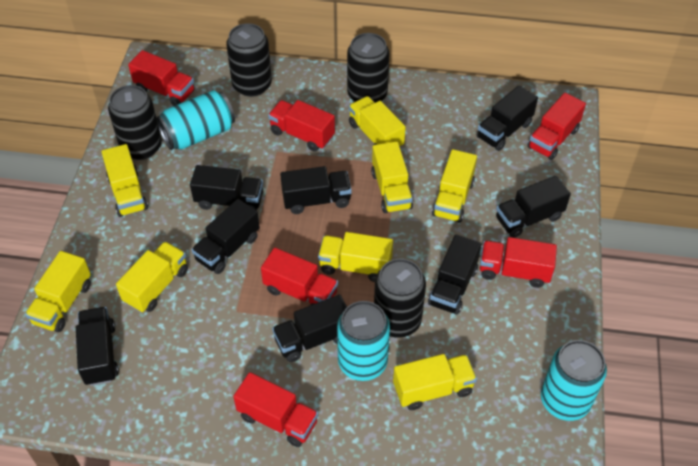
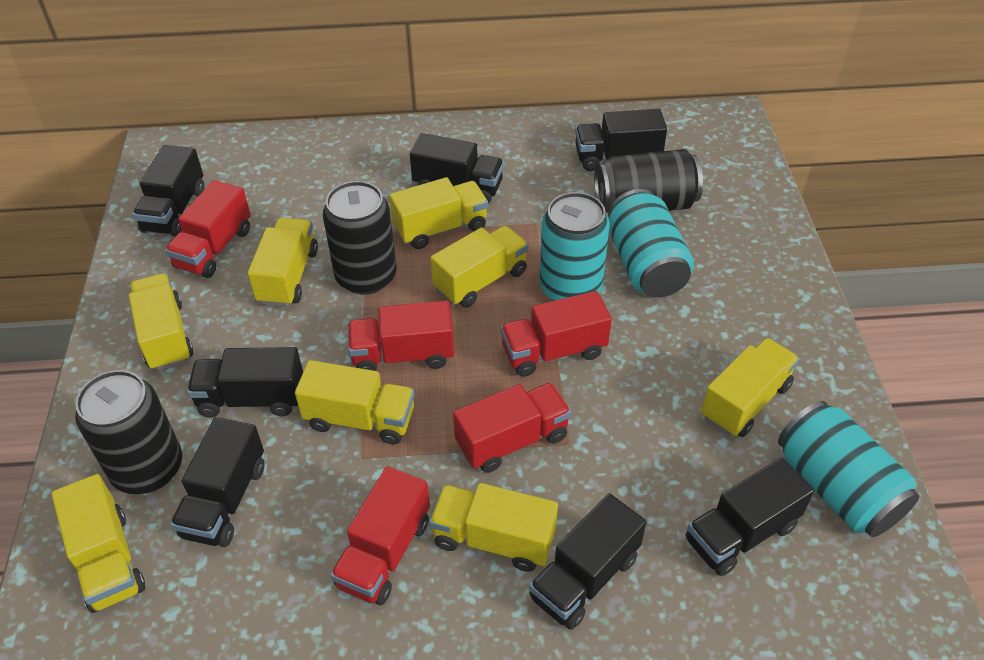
black can: 4 -> 3
black truck: 8 -> 7
red truck: 6 -> 5

